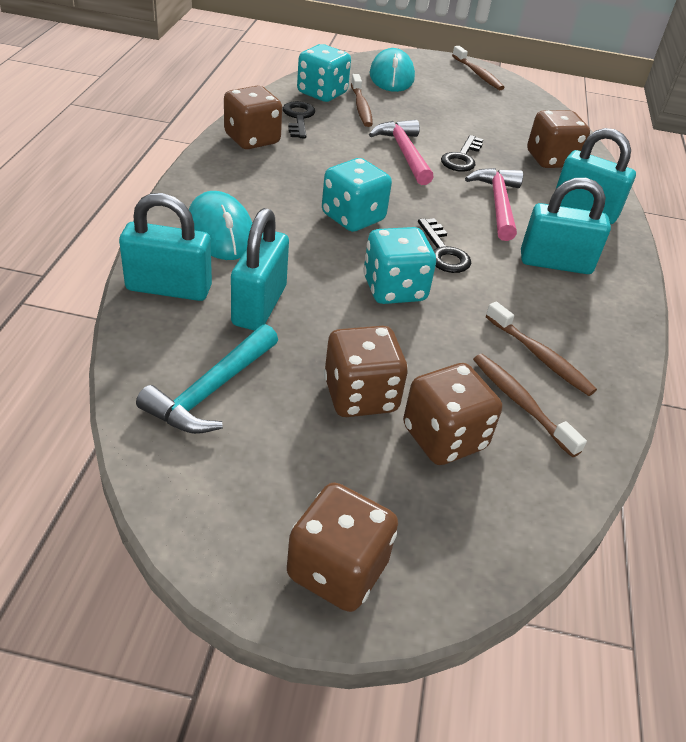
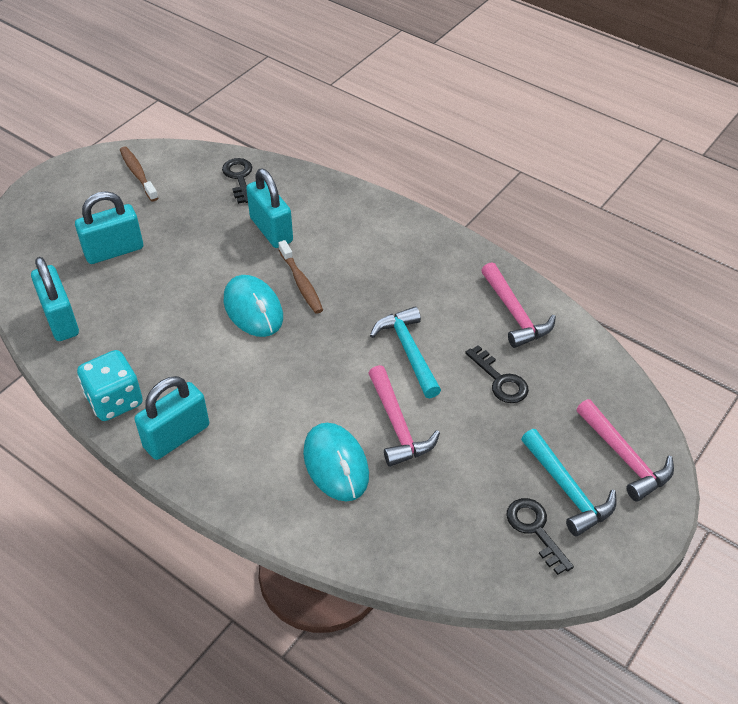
brown dice: 5 -> 0
brown toothbrush: 4 -> 2
pink hammer: 2 -> 3
turquoise dice: 3 -> 1
turquoise hammer: 1 -> 2

